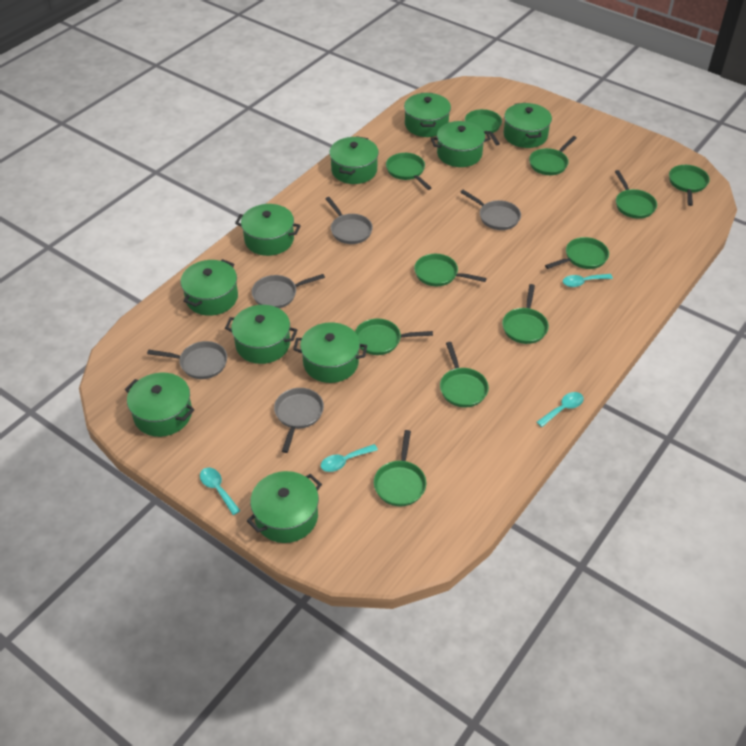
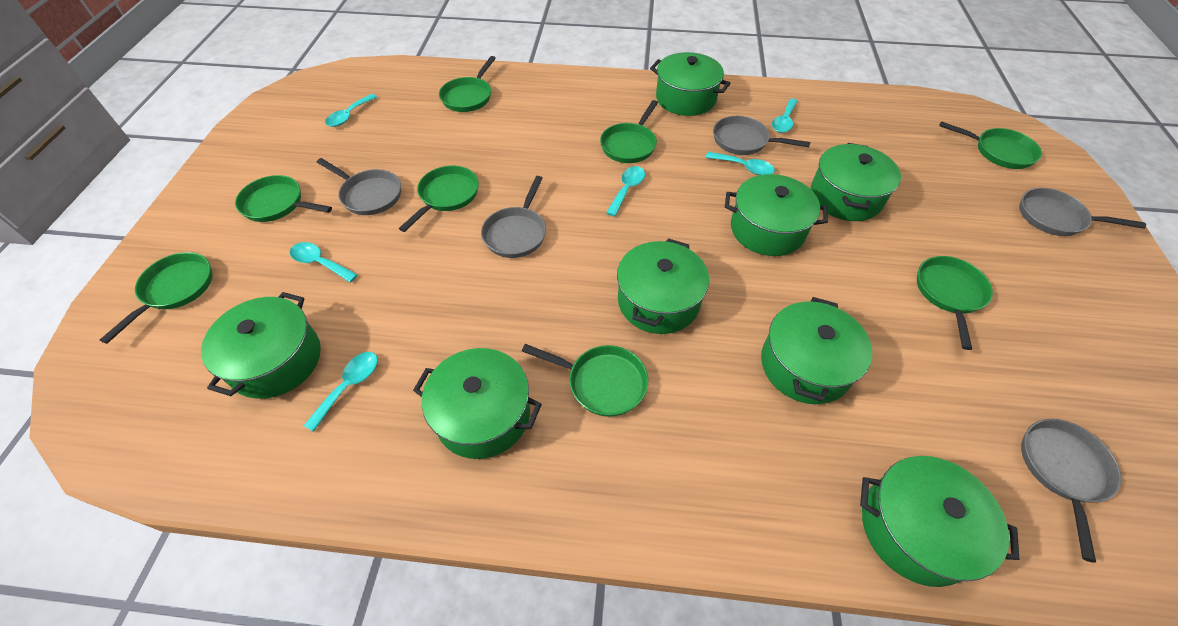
green pan: 11 -> 8
green pot: 10 -> 8
turquoise spoon: 4 -> 6

